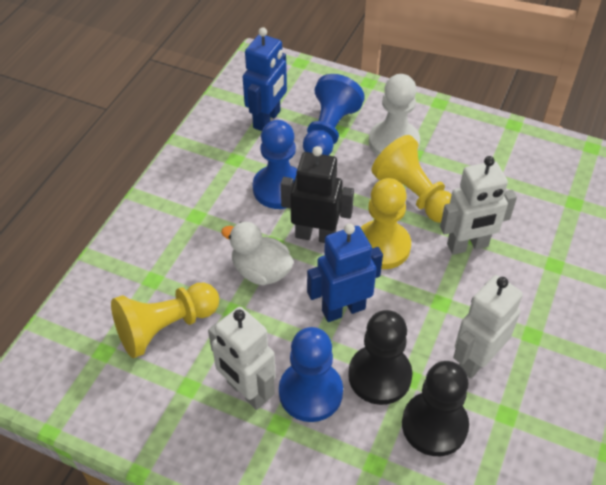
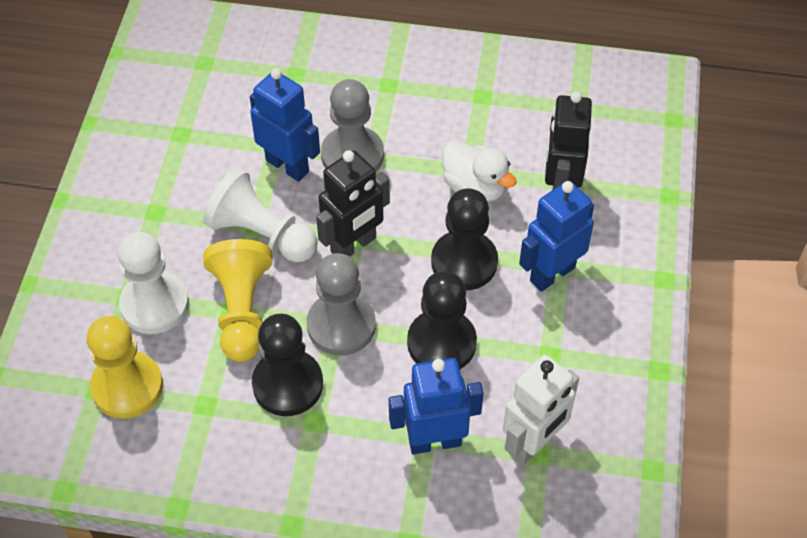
black pawn: 2 -> 3
black robot: 1 -> 2
blue pawn: 3 -> 0
blue robot: 2 -> 3
grey pawn: 0 -> 2
white pawn: 1 -> 2
white robot: 3 -> 1
yellow pawn: 3 -> 2

